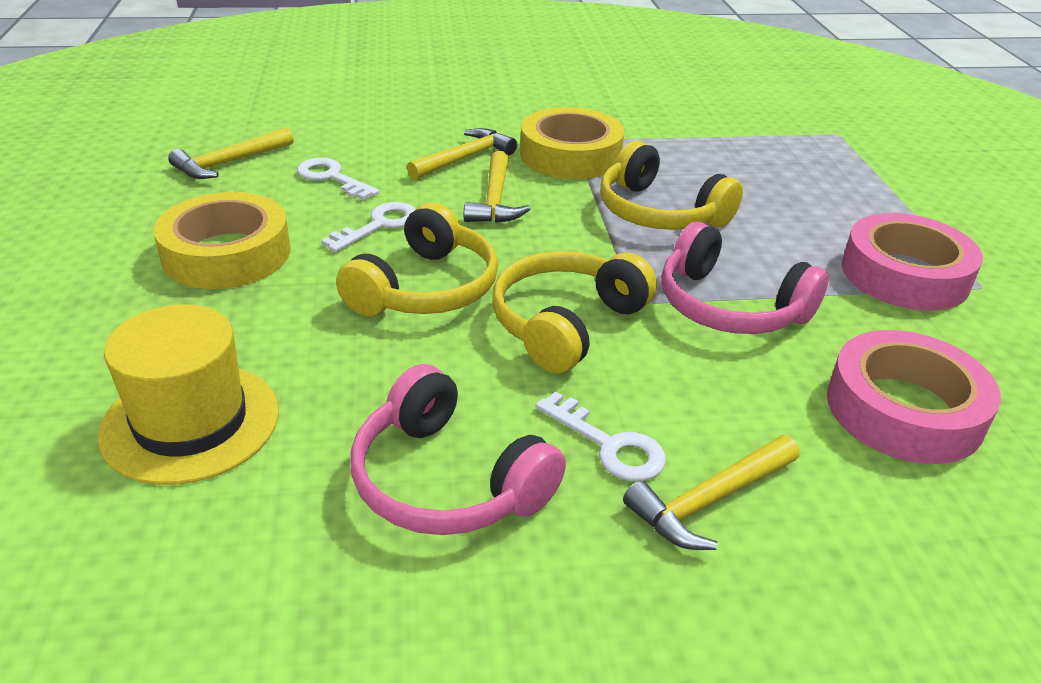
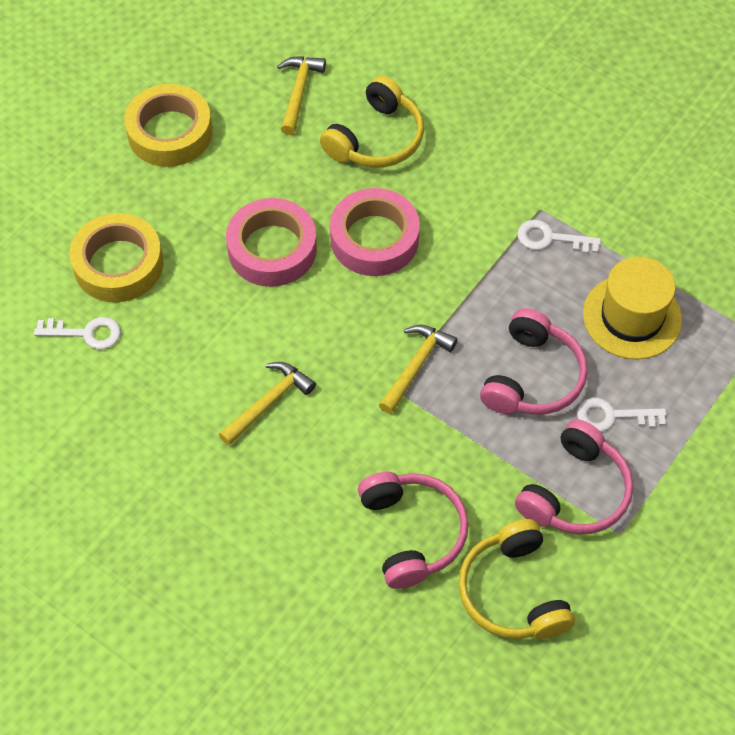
pink headphones: 2 -> 3
yellow hammer: 4 -> 3
yellow headphones: 3 -> 2

